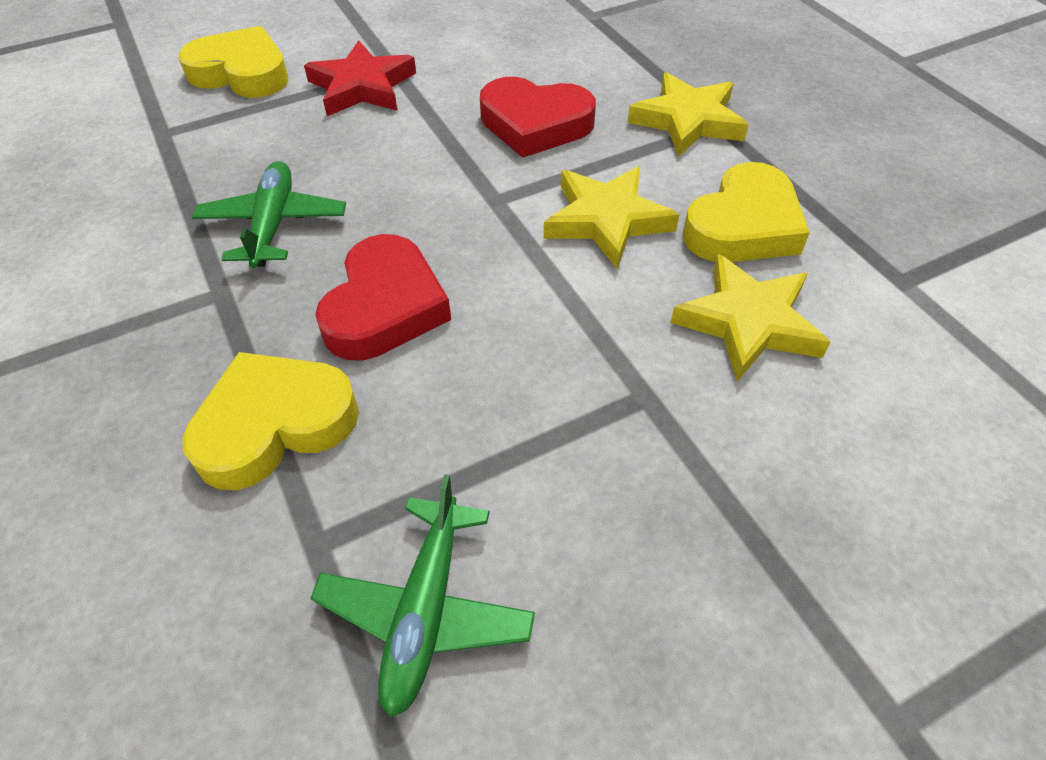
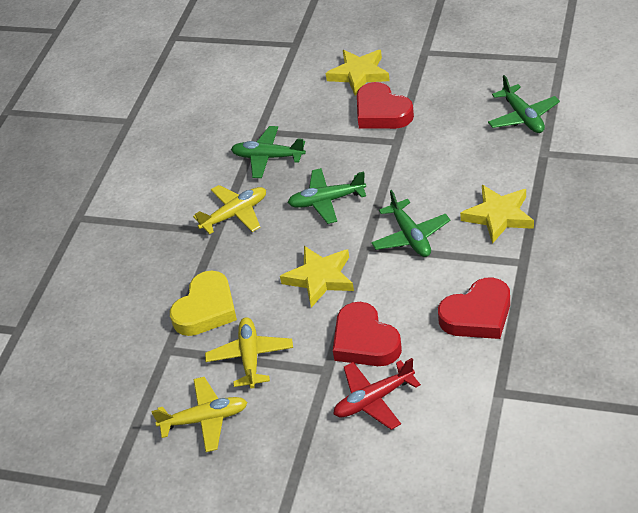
green plane: 2 -> 4
red heart: 2 -> 3
red plane: 0 -> 1
red star: 1 -> 0
yellow heart: 3 -> 1
yellow plane: 0 -> 3

